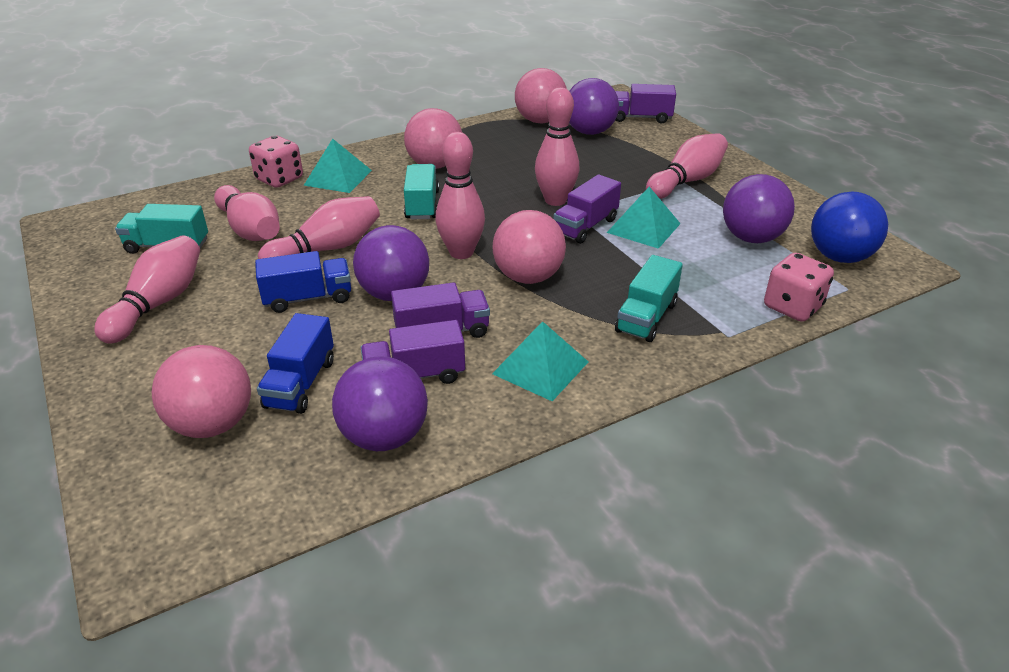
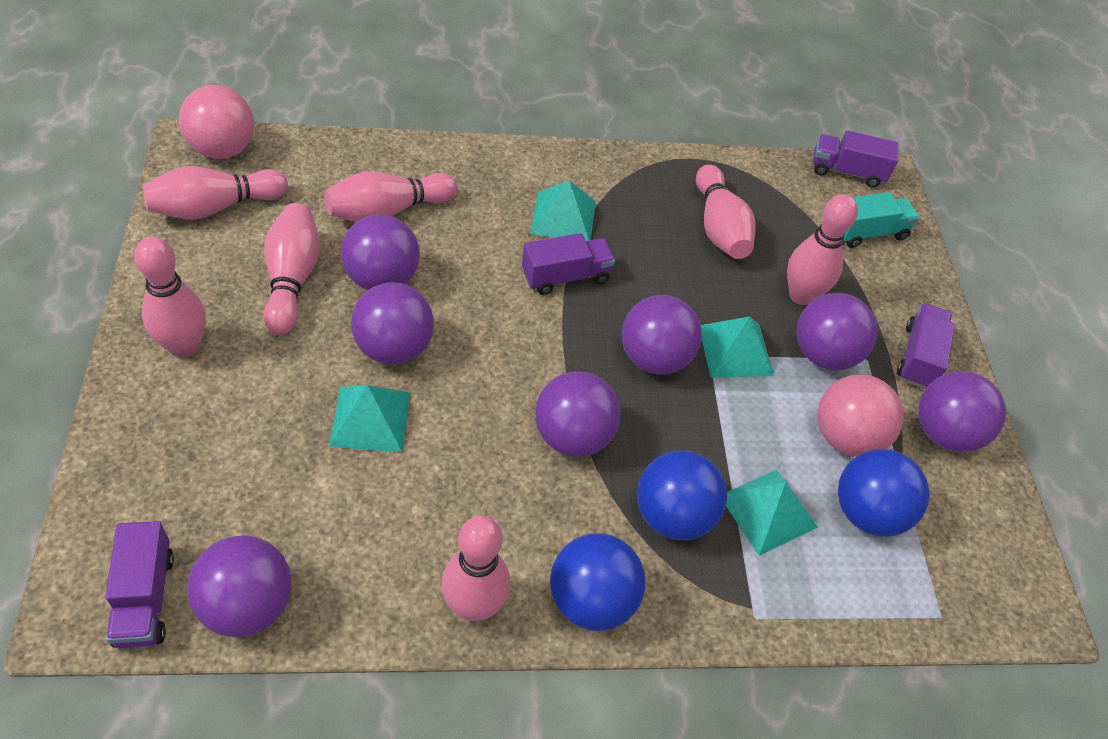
blue ball: 1 -> 3
blue truck: 2 -> 0
pink ball: 4 -> 2
pink bowling pin: 6 -> 7
pink dice: 2 -> 0
purple ball: 4 -> 7
turquoise pyramid: 3 -> 4
turquoise truck: 3 -> 1

